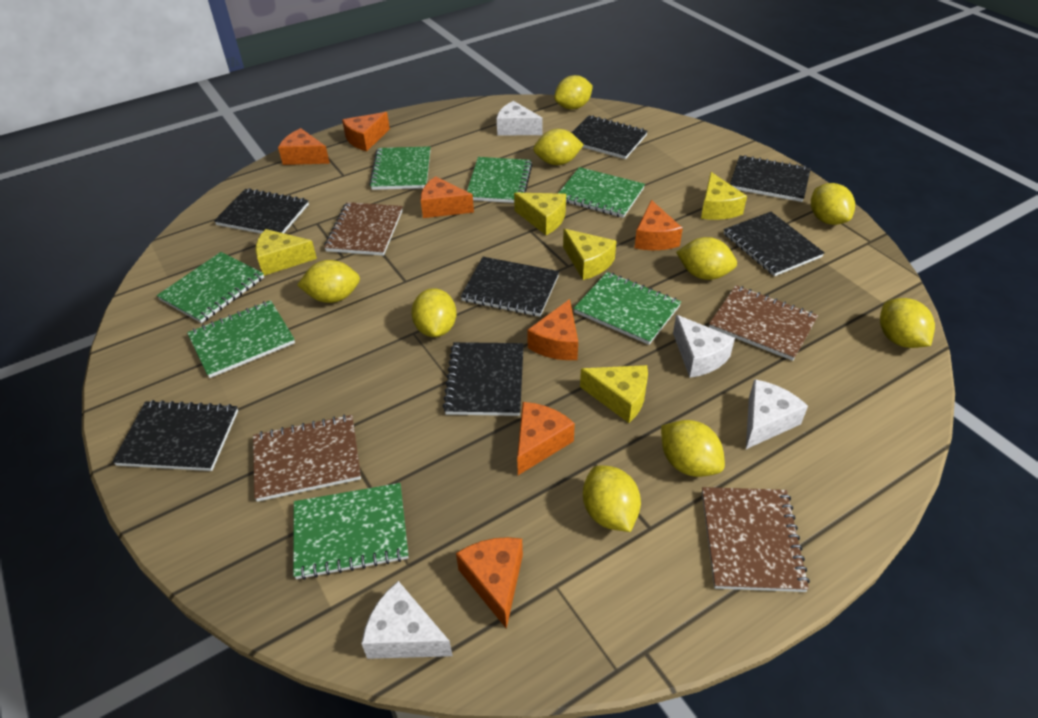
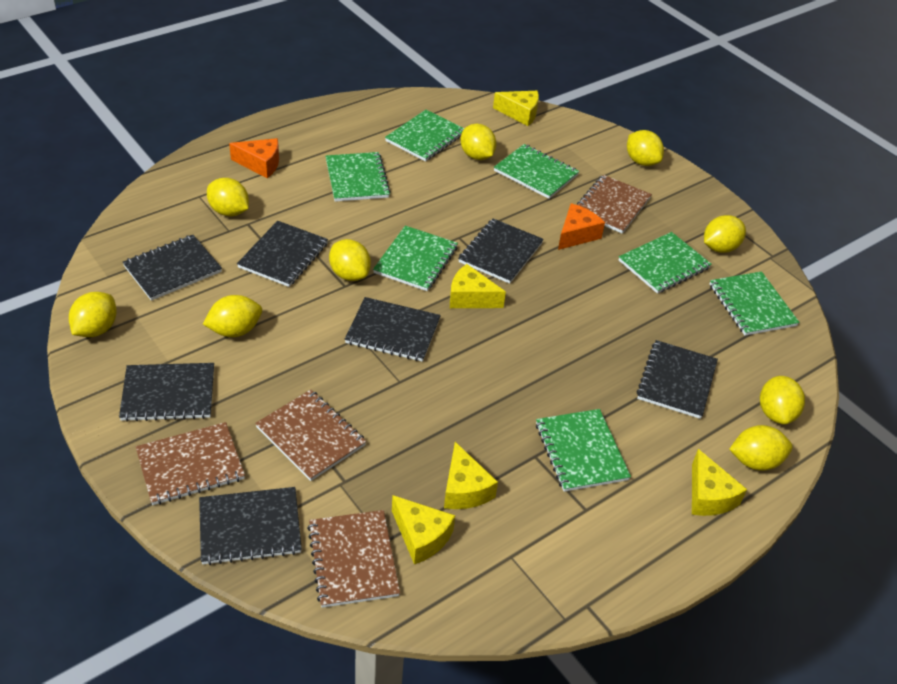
orange cheese: 7 -> 2
white cheese: 4 -> 0

